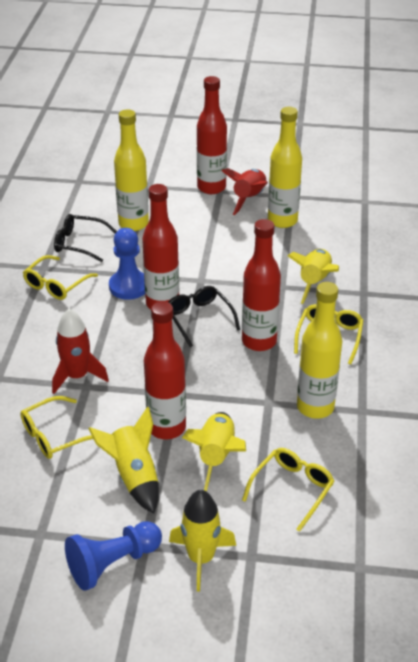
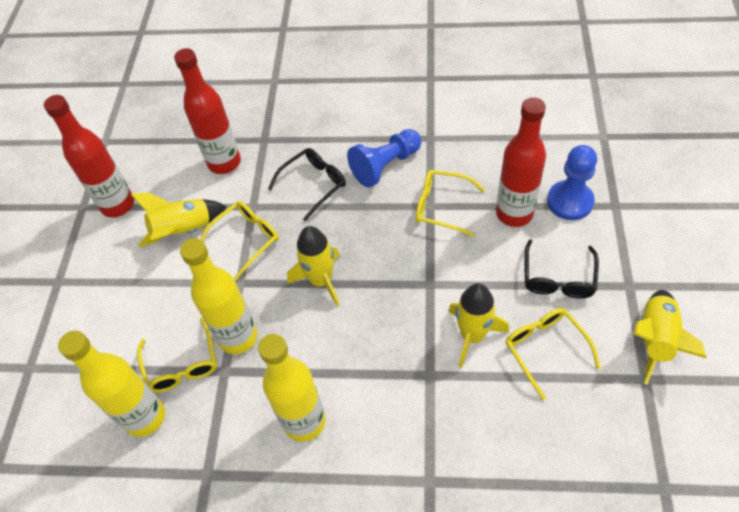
red bottle: 4 -> 3
red rocket: 2 -> 0

